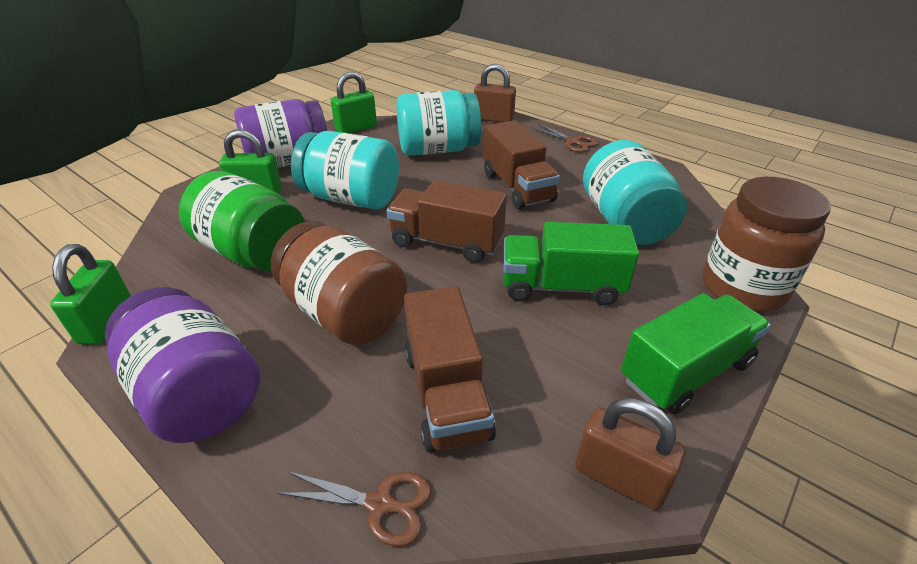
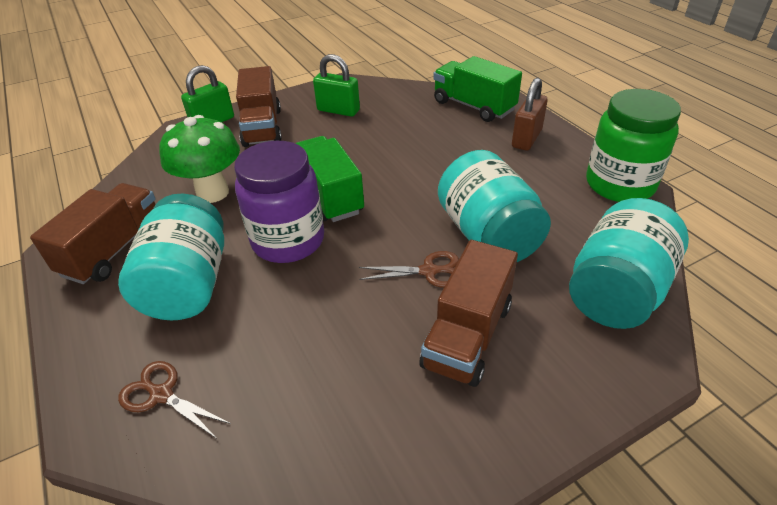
brown jar: 2 -> 0
brown padlock: 2 -> 1
green mushroom: 0 -> 1
green padlock: 3 -> 2
purple jar: 2 -> 1

